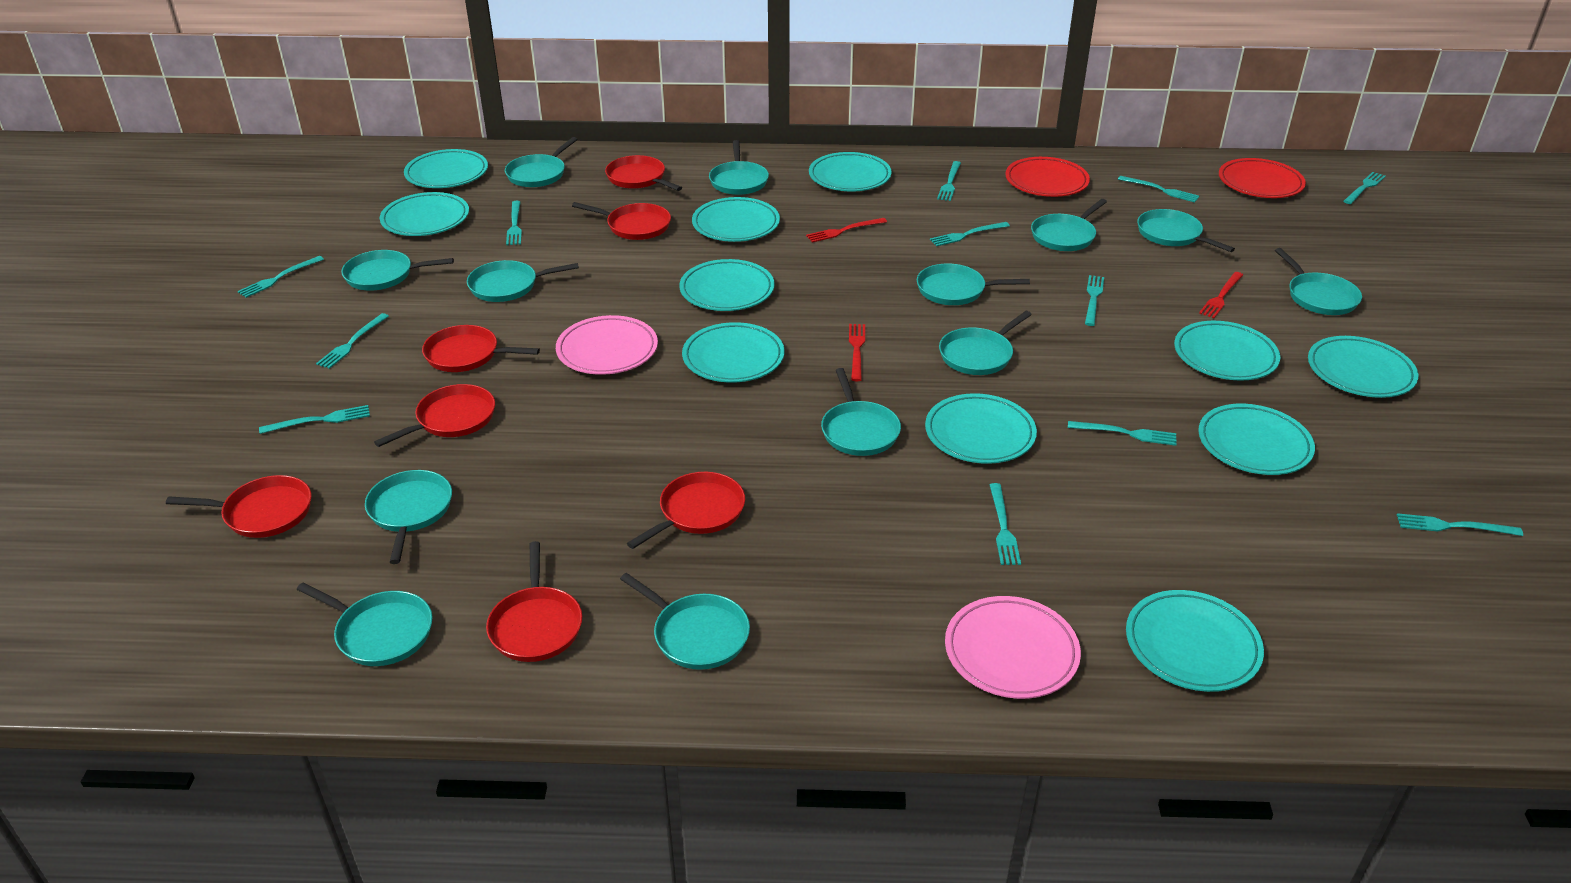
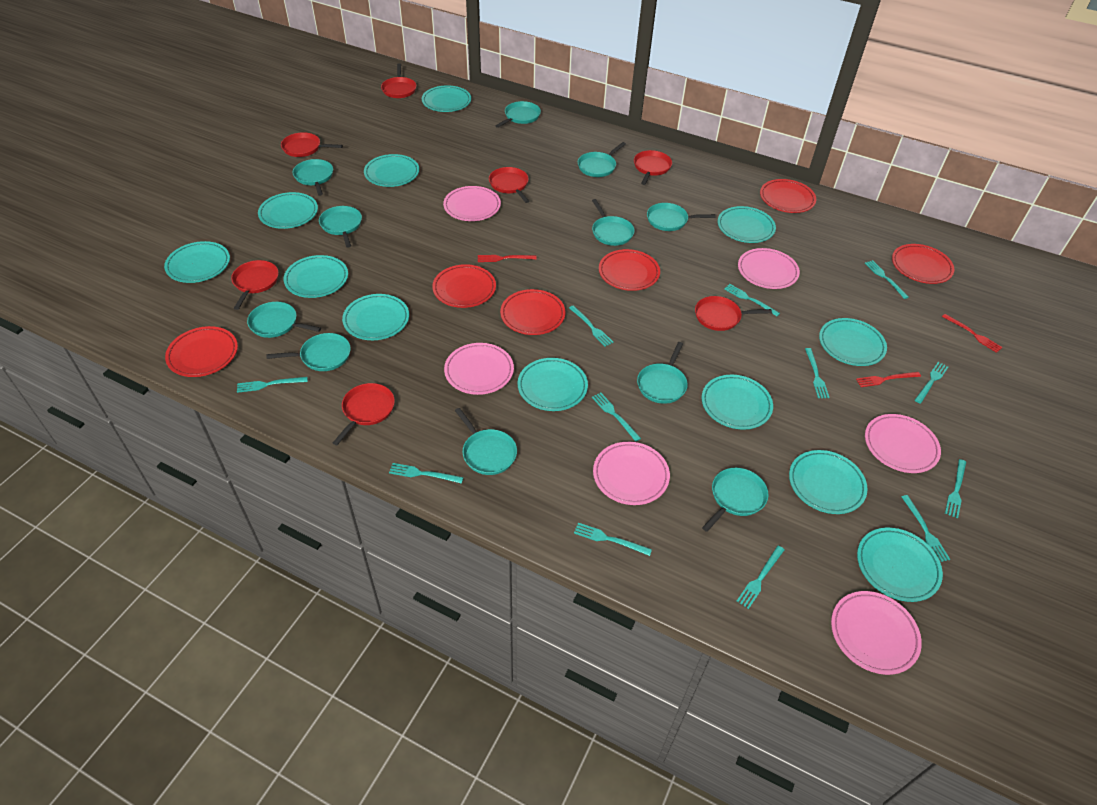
pink plate: 2 -> 6
red plate: 2 -> 6
turquoise pan: 13 -> 11
turquoise plate: 11 -> 12

